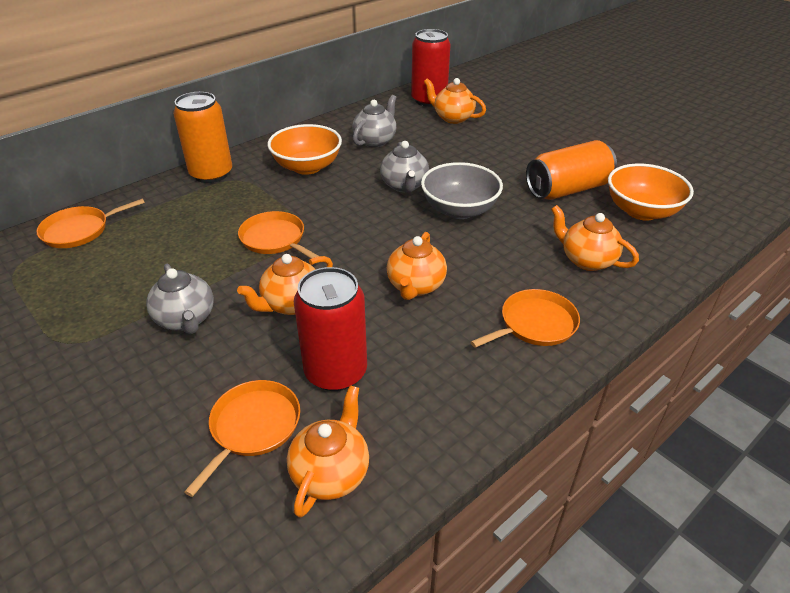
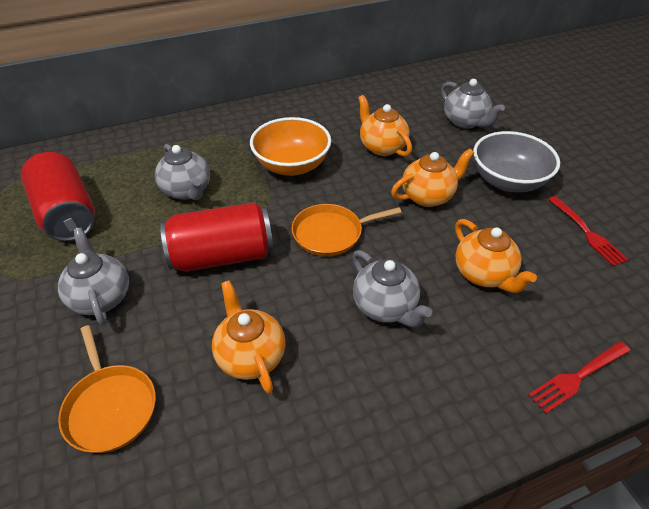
grey teapot: 3 -> 4
orange bowl: 2 -> 1
orange can: 2 -> 0
orange pan: 4 -> 2
orange teapot: 5 -> 4
red fork: 0 -> 2

